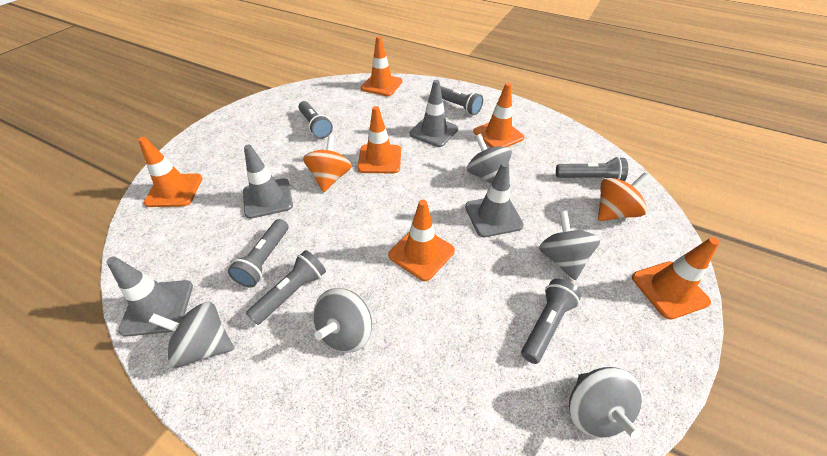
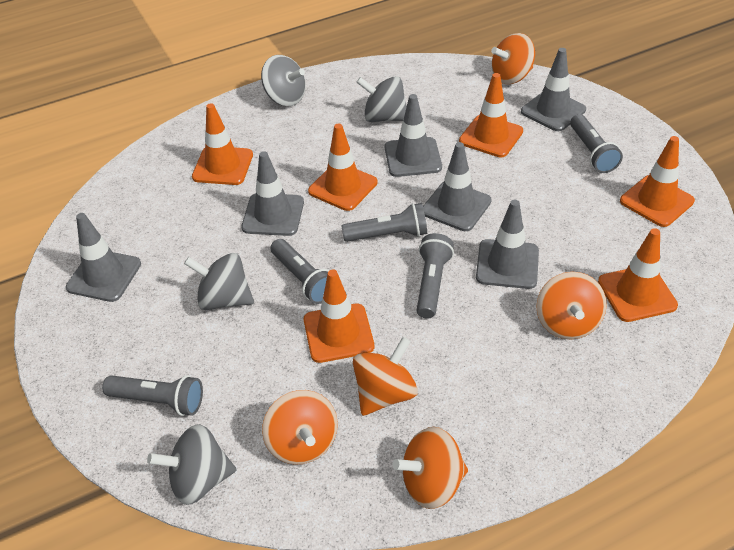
grey flashlight: 6 -> 5
grey spinning top: 5 -> 4
grey traffic cone: 4 -> 6
orange spinning top: 2 -> 5

